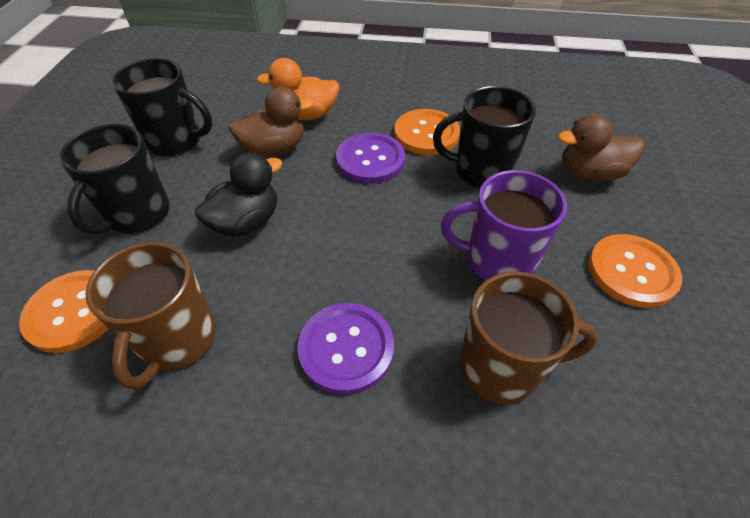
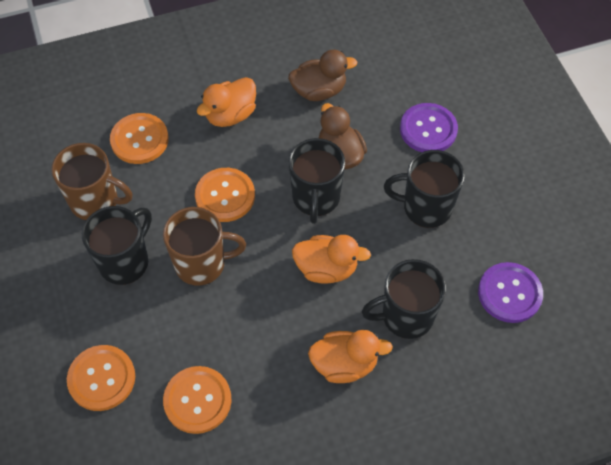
black duck: 1 -> 0
black mug: 3 -> 4
orange button: 3 -> 4
orange duck: 1 -> 3
purple mug: 1 -> 0

